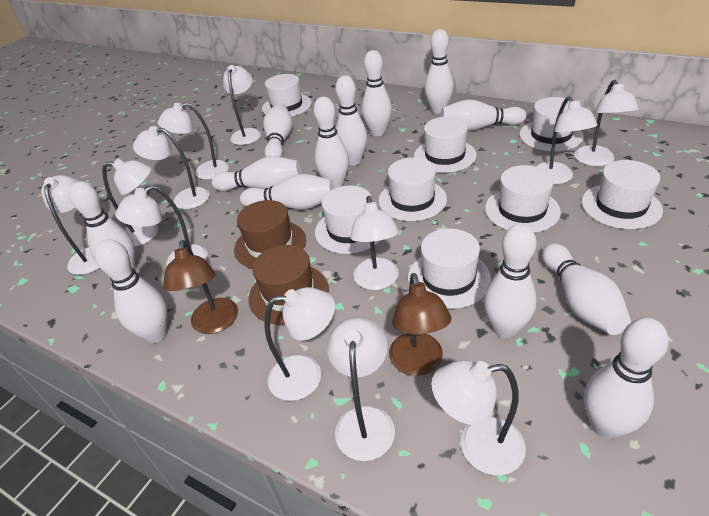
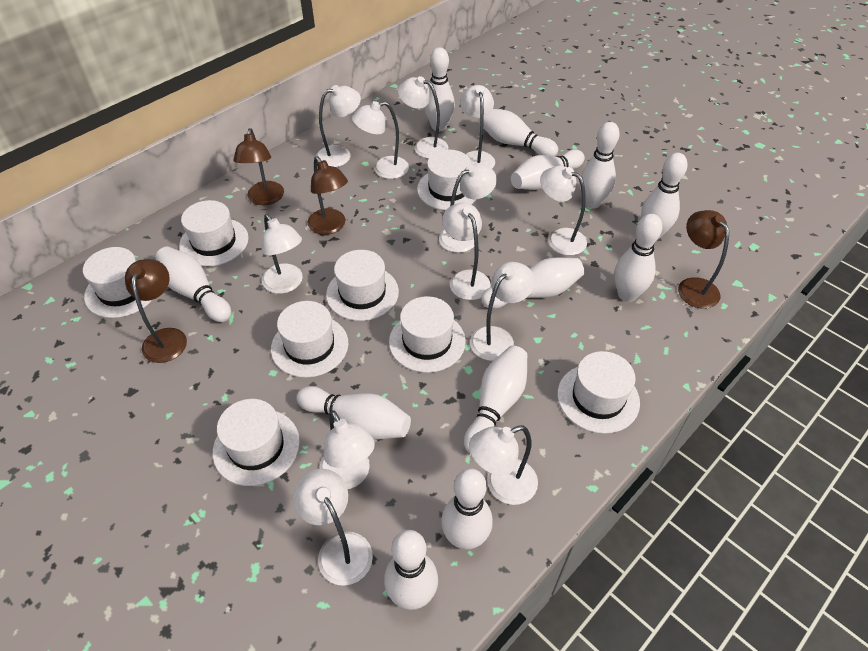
brown hat: 2 -> 0
brown lamp: 2 -> 4
white bowling pin: 13 -> 12

